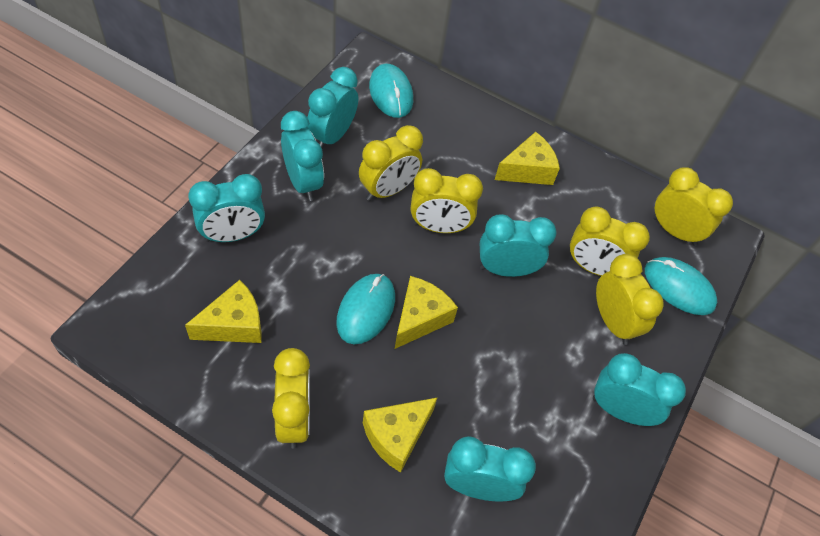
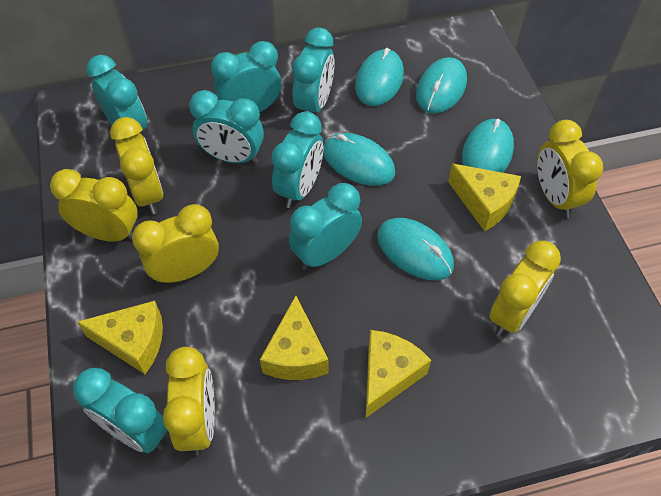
turquoise clock: 6 -> 7
turquoise mouse: 3 -> 5

